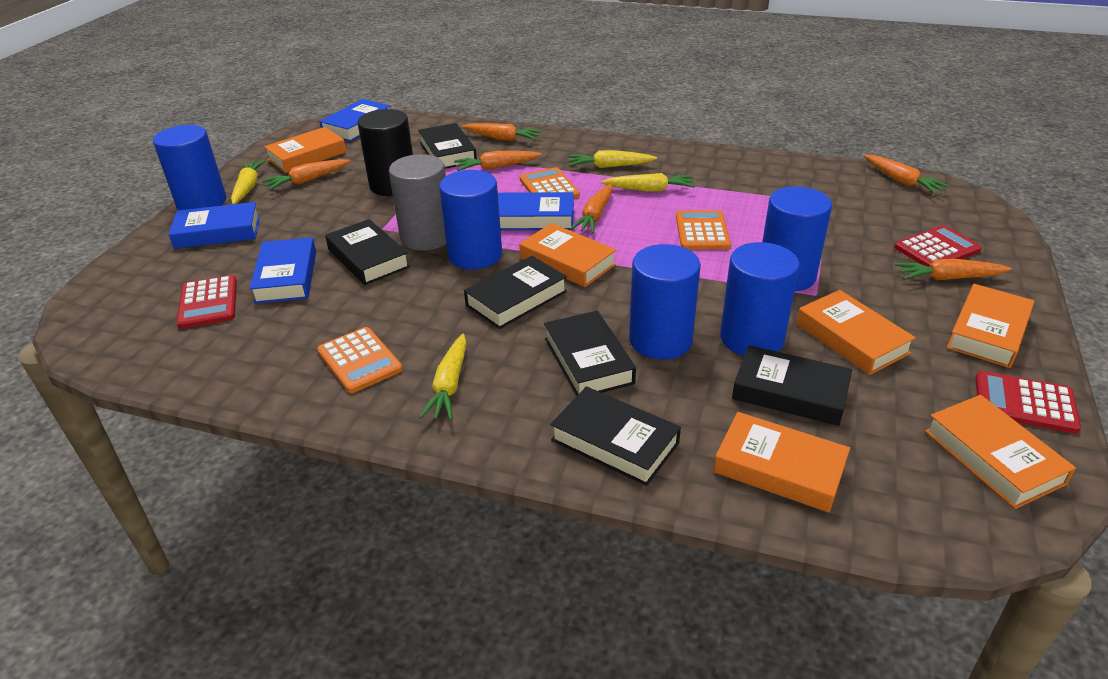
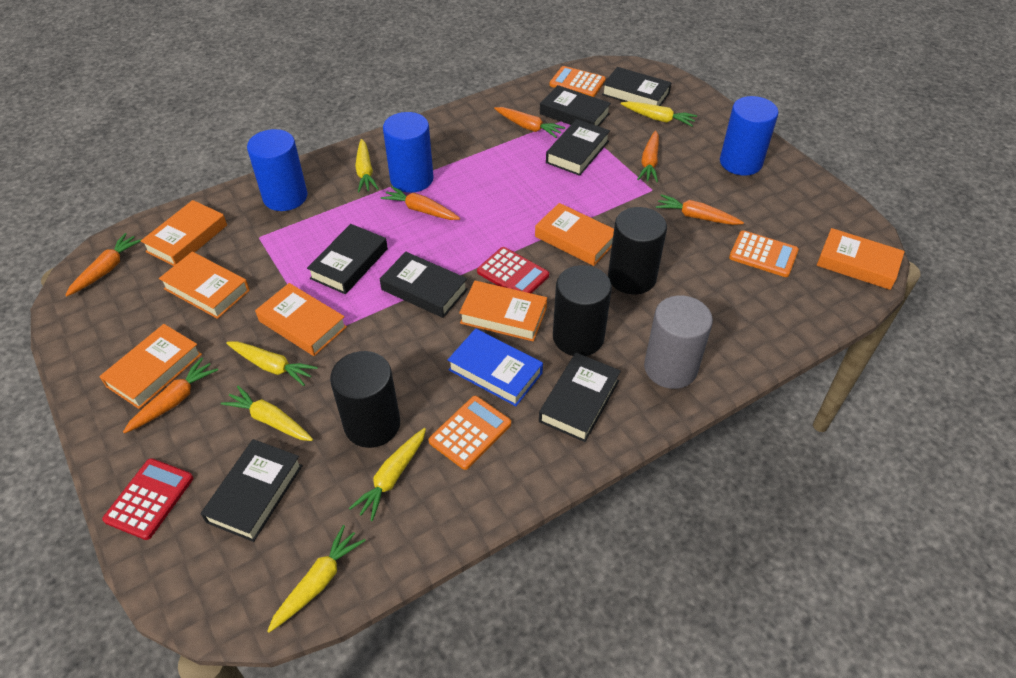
black book: 6 -> 7
black cylinder: 1 -> 3
blue book: 4 -> 1
blue cylinder: 5 -> 3
orange book: 6 -> 7
red calculator: 3 -> 2
yellow carrot: 4 -> 6

